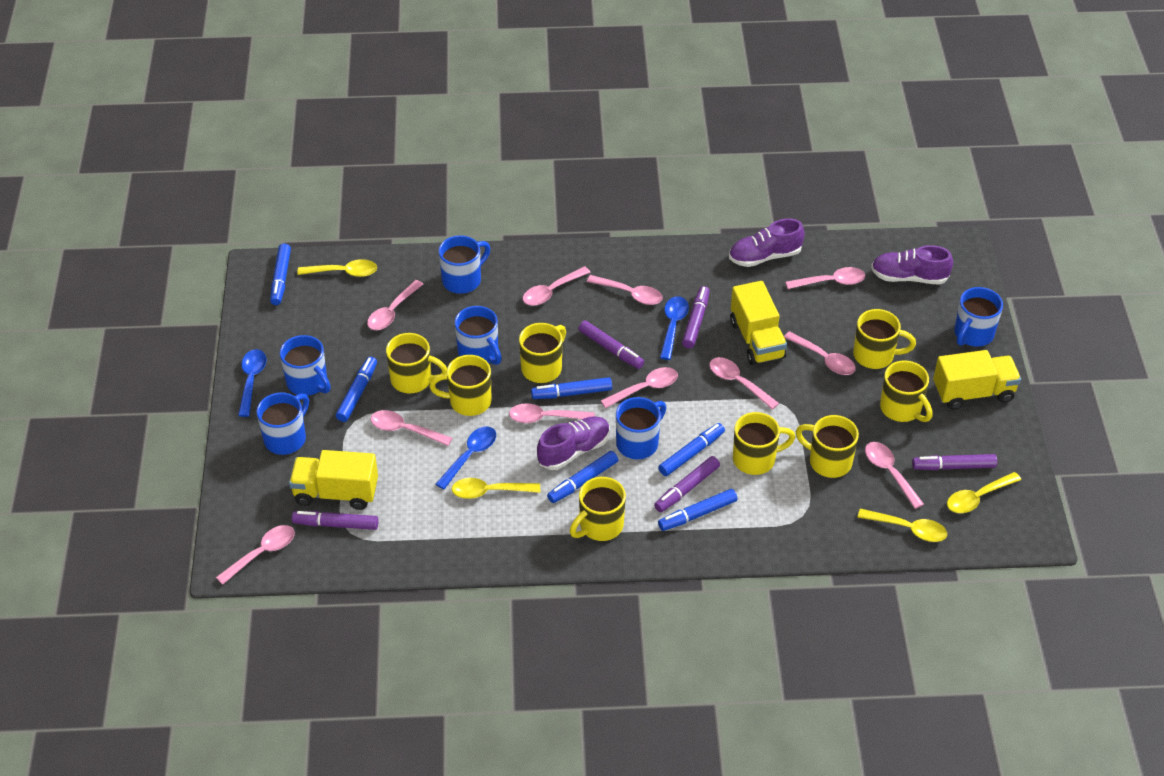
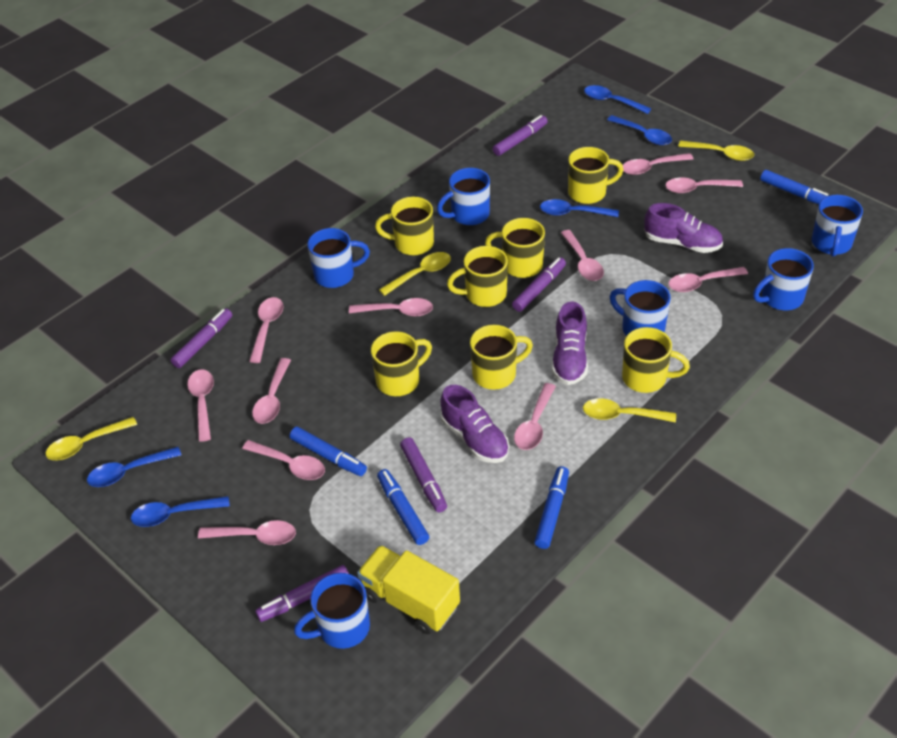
blue marker: 6 -> 4
blue spoon: 3 -> 5
yellow mug: 8 -> 7
yellow truck: 3 -> 1

